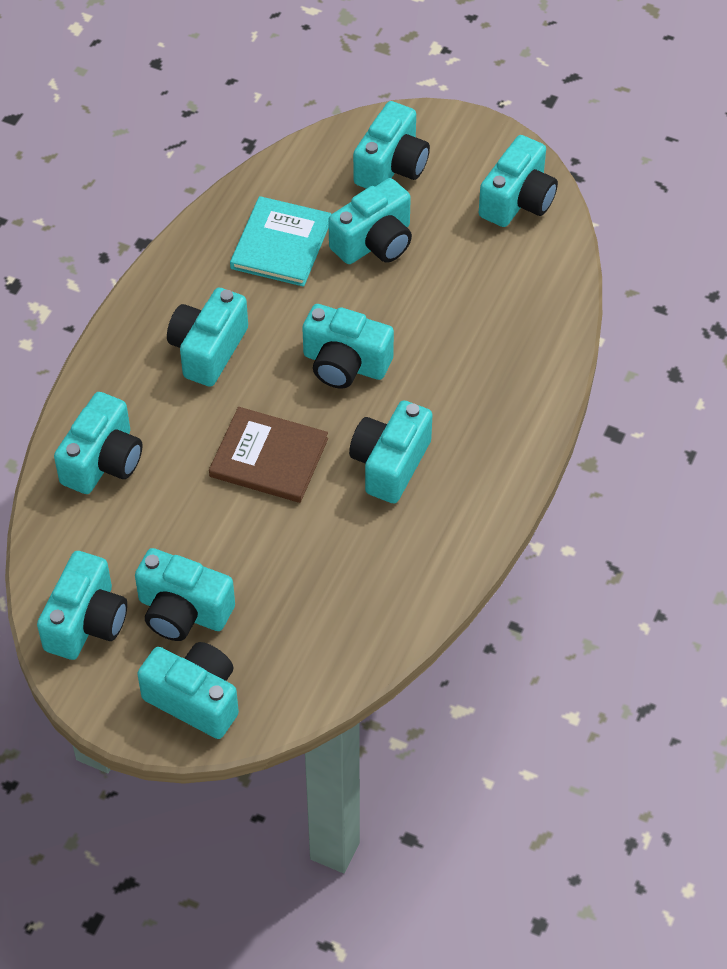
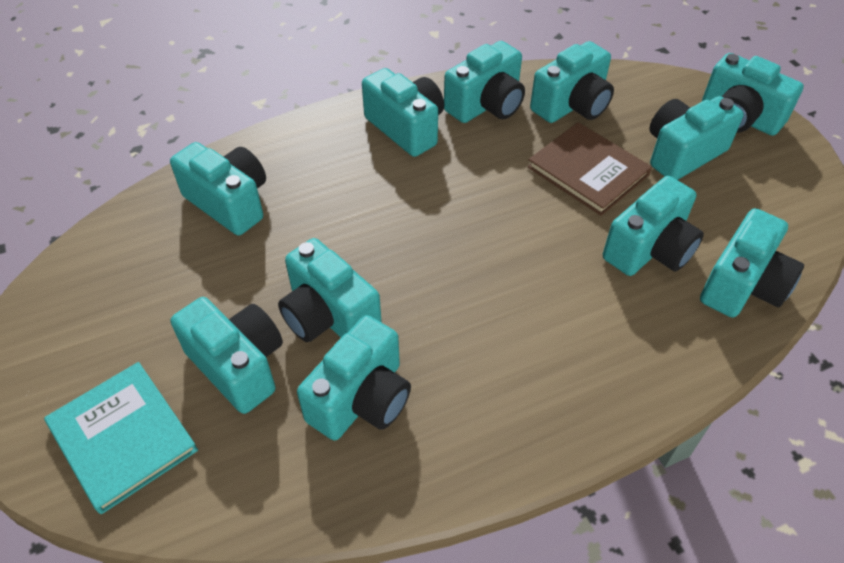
turquoise camera: 10 -> 11

